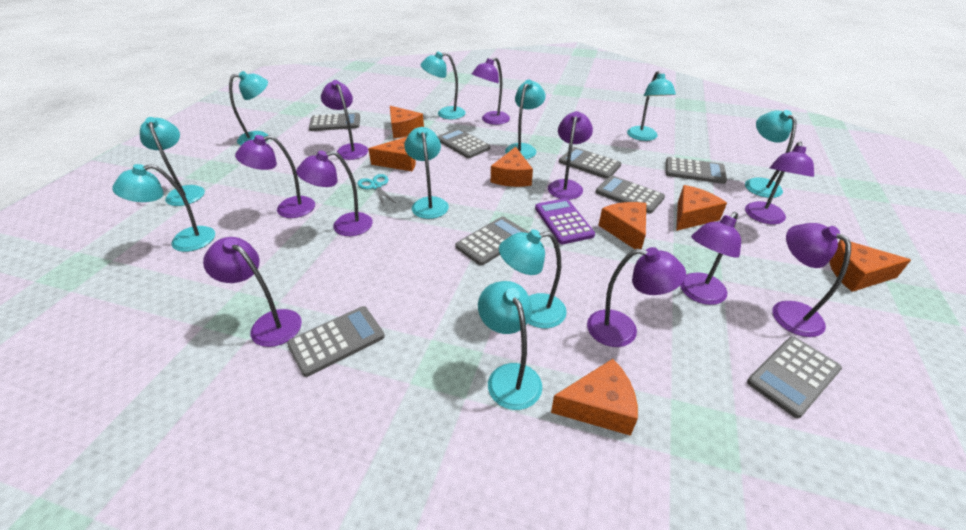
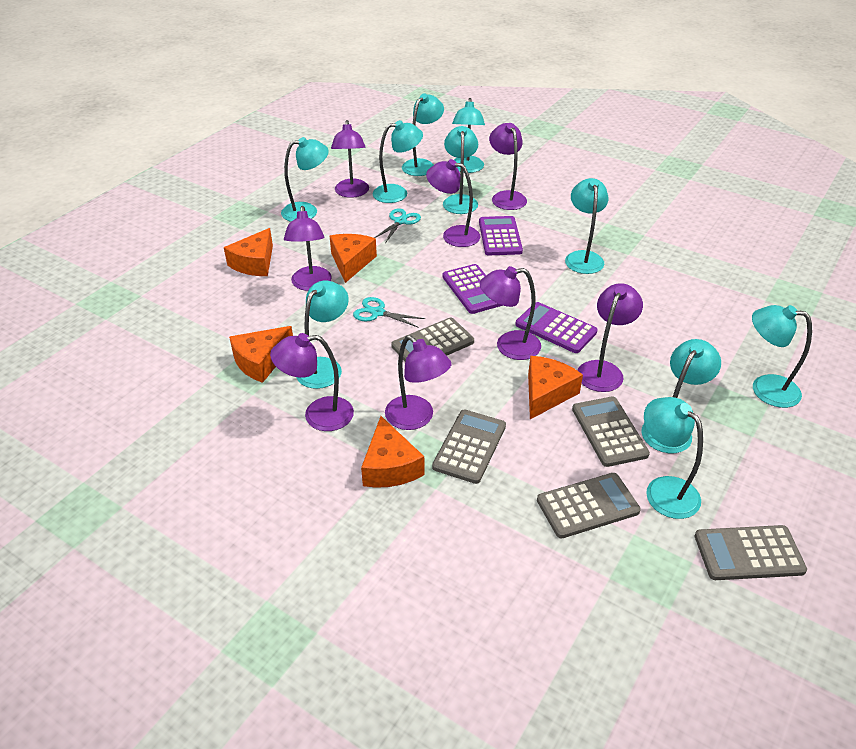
grey calculator: 8 -> 5
orange cheese: 7 -> 5
purple calculator: 1 -> 3
purple lamp: 10 -> 8
turquoise scissors: 1 -> 2

